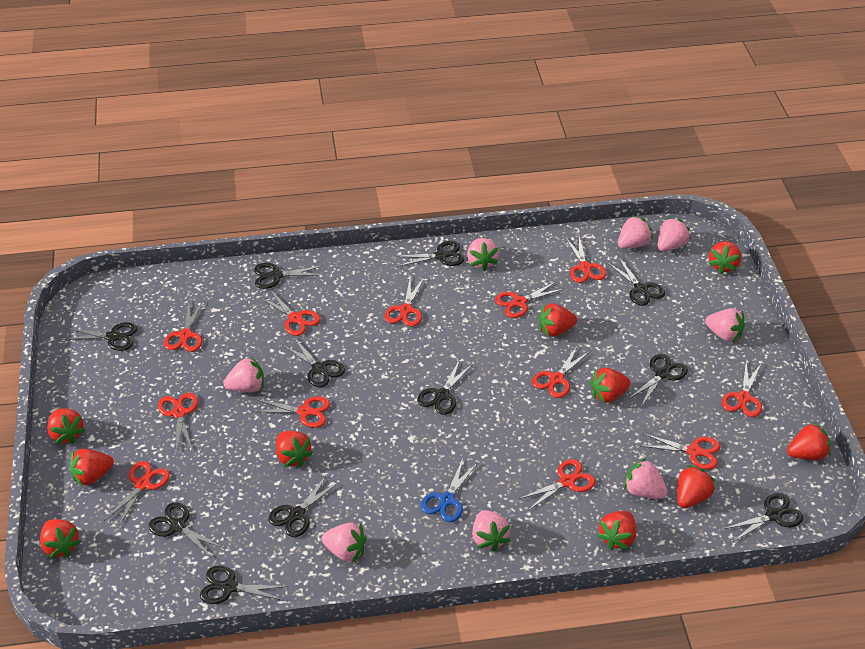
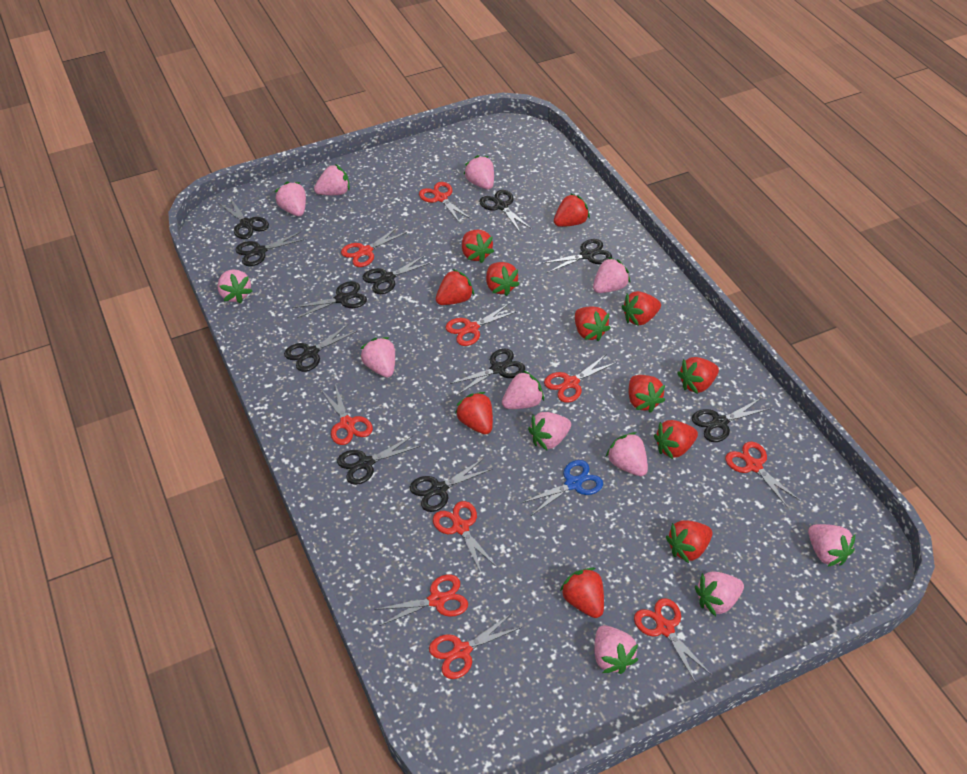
pink strawberry: 8 -> 12
red scissors: 12 -> 10
red strawberry: 10 -> 12

